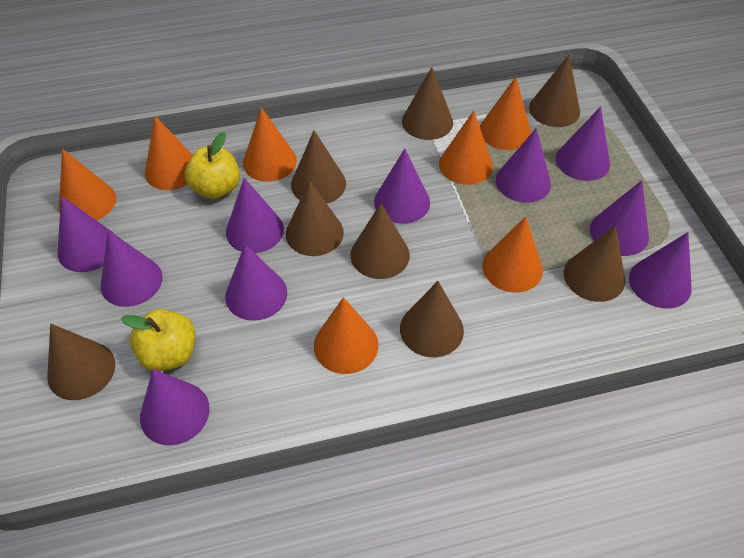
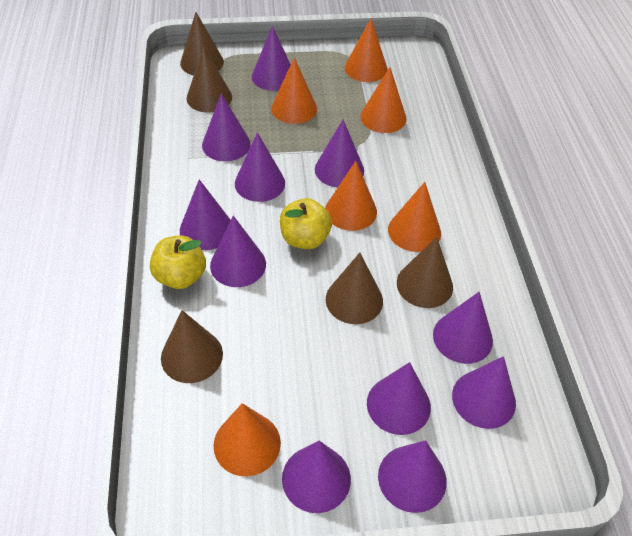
brown cone: 8 -> 5
orange cone: 7 -> 6
purple cone: 10 -> 11

